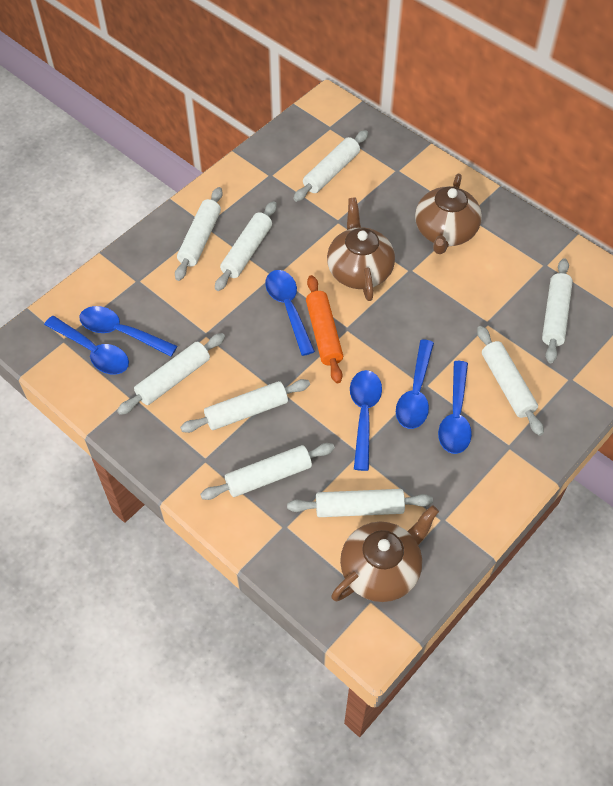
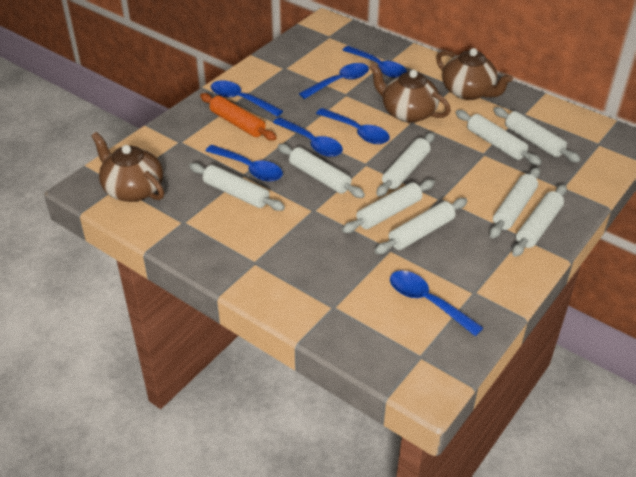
blue spoon: 6 -> 7

